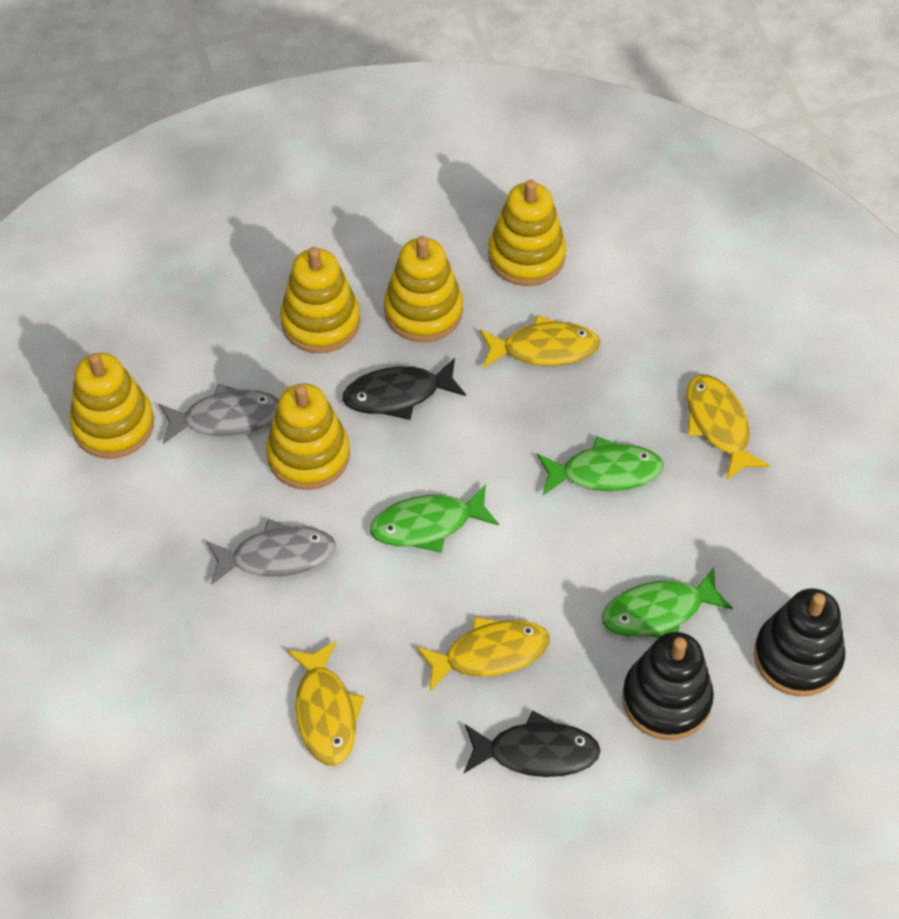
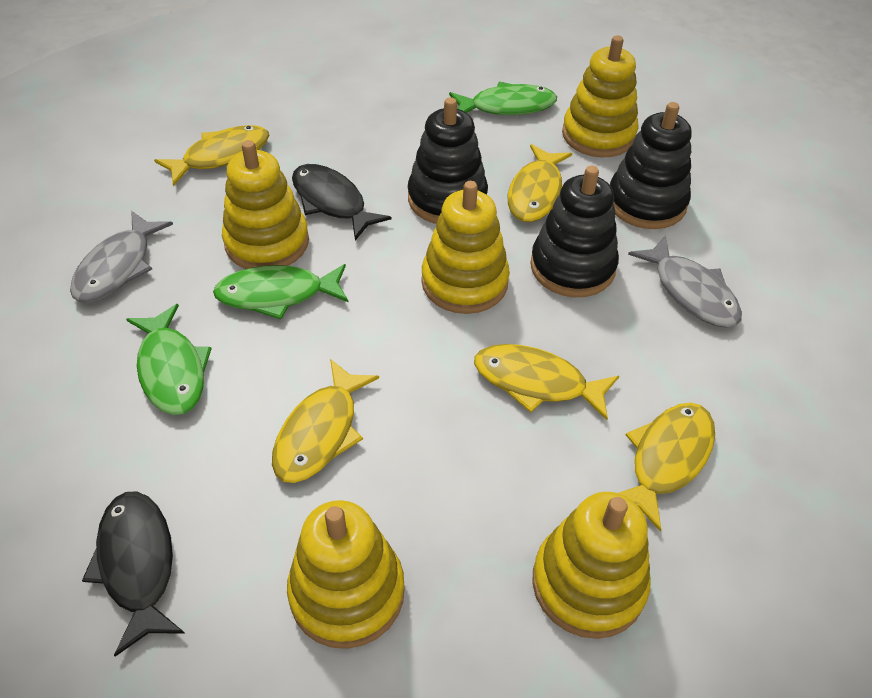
black stacking toy: 2 -> 3
yellow fish: 4 -> 5

